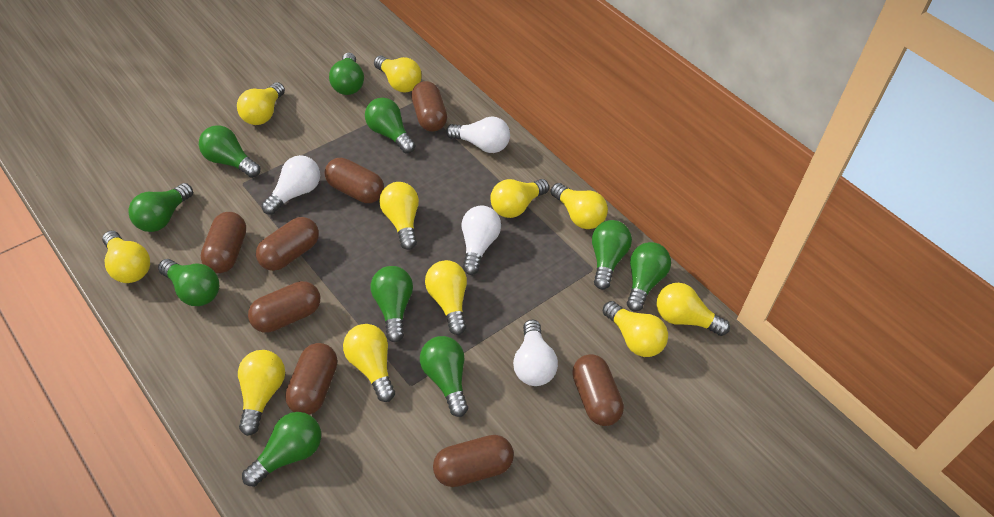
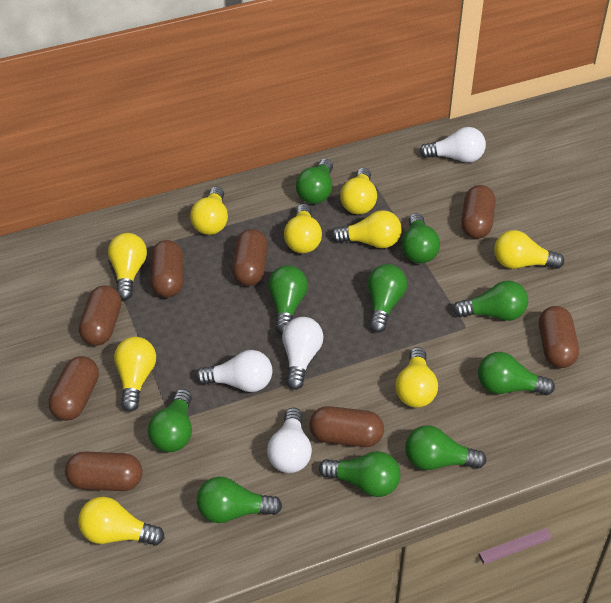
yellow light bulb: 11 -> 9

